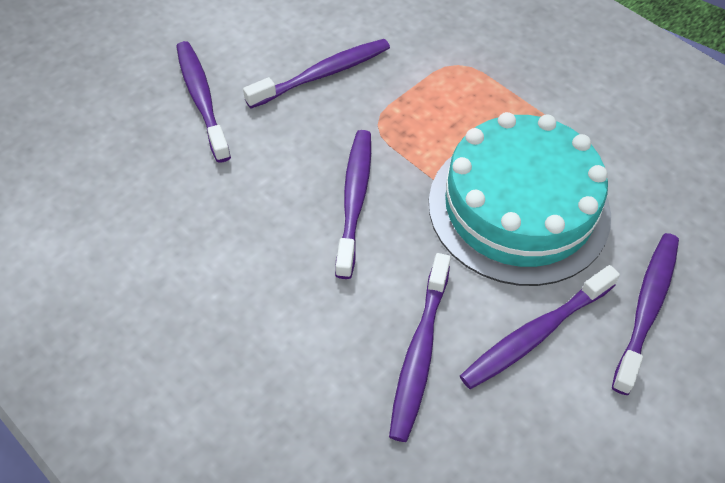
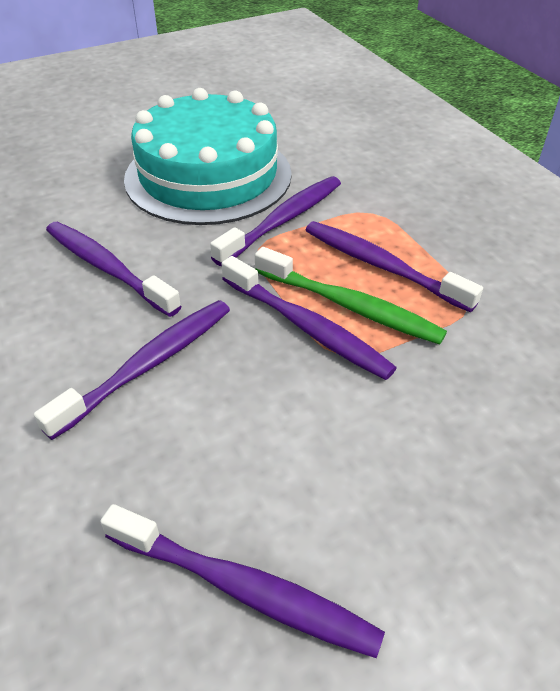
green toothbrush: 0 -> 1

